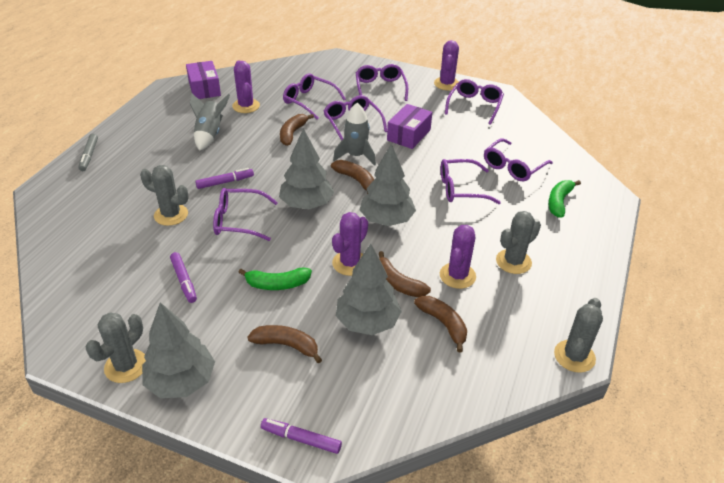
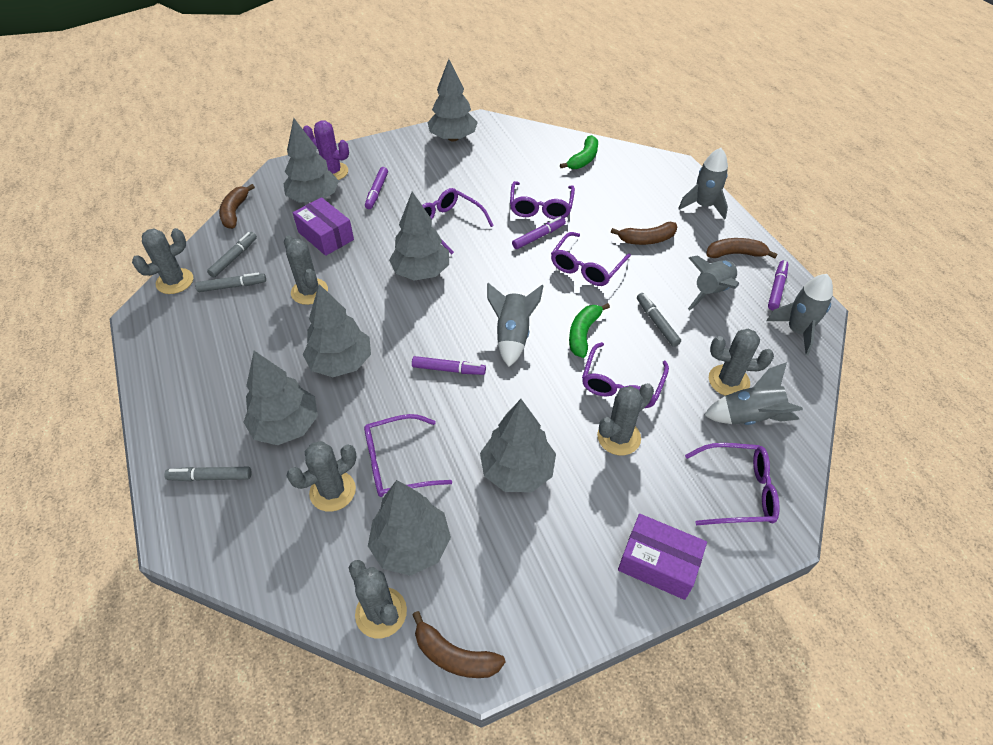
brown banana: 5 -> 4
grey cactus: 4 -> 6
grey marker: 1 -> 4
grey rocket: 2 -> 5
grey tree: 4 -> 7
purple cactus: 4 -> 1
purple glasses: 7 -> 6
purple marker: 3 -> 4

